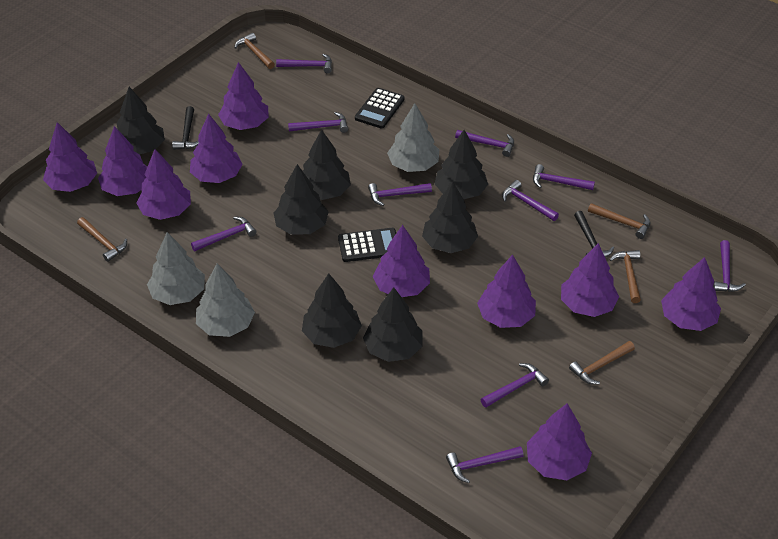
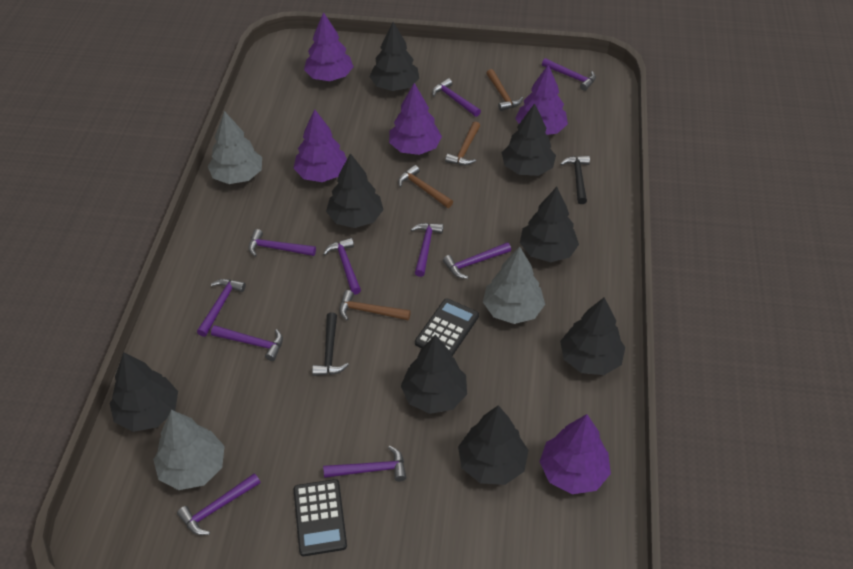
black tree: 7 -> 8
brown hammer: 5 -> 4
purple tree: 10 -> 5

